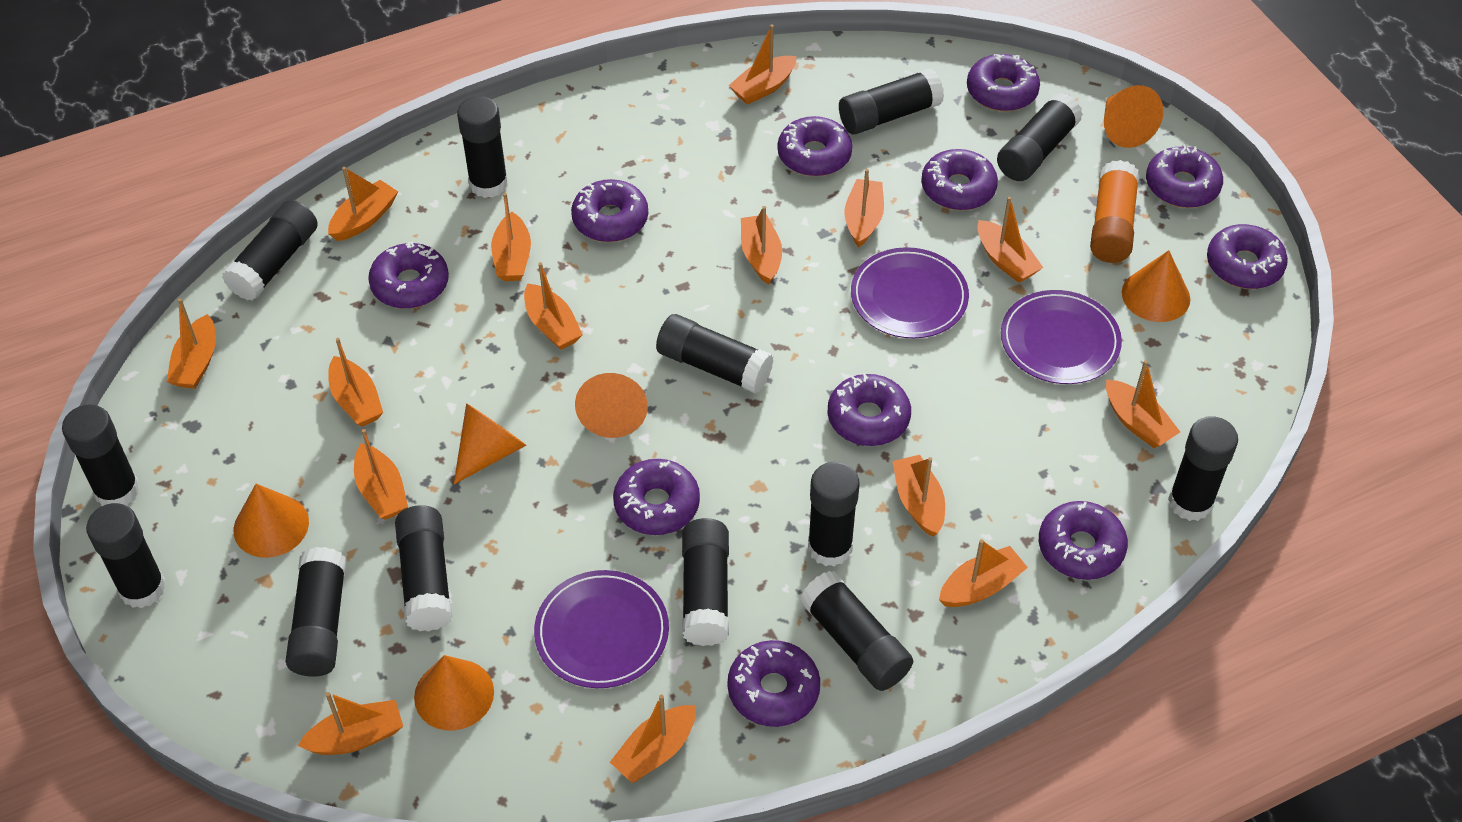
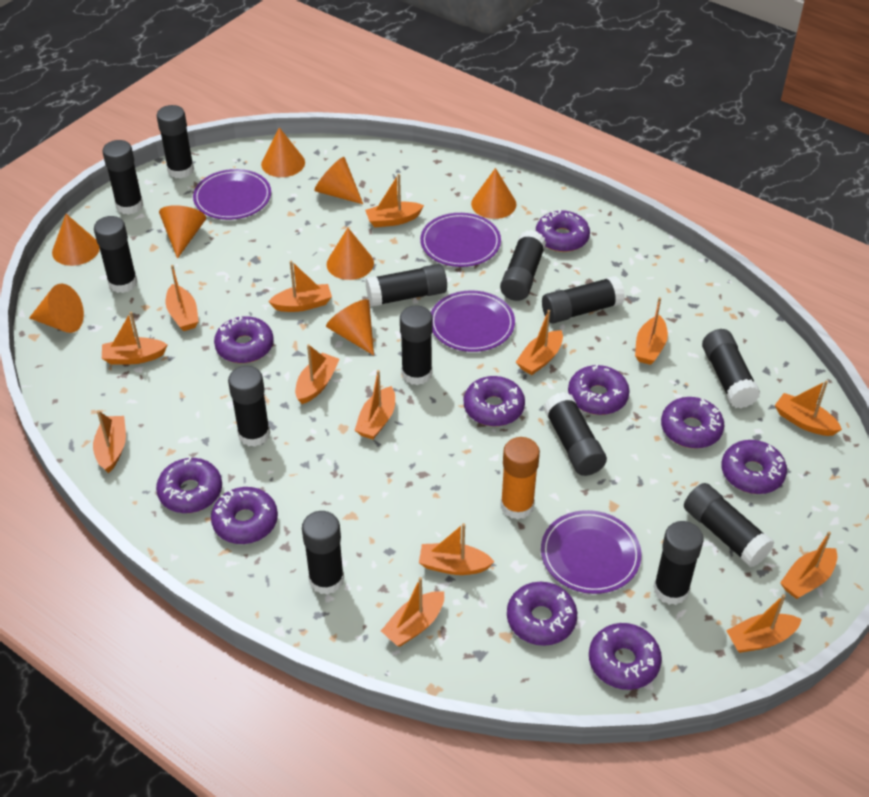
orange boat: 15 -> 14
orange cone: 6 -> 8
purple donut: 11 -> 10
purple plate: 3 -> 4

